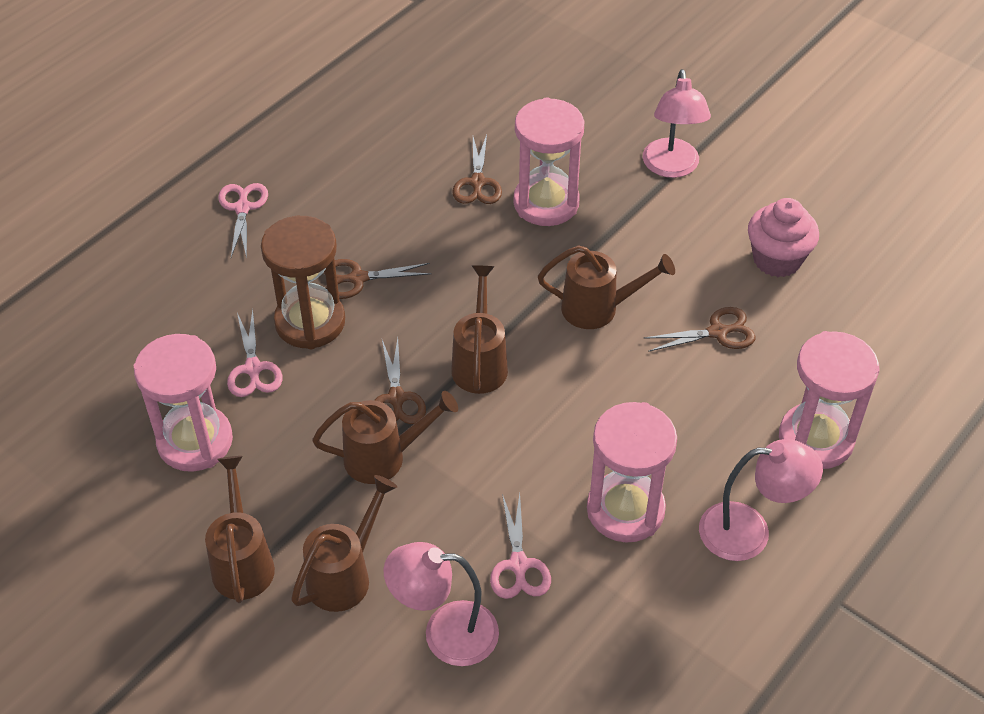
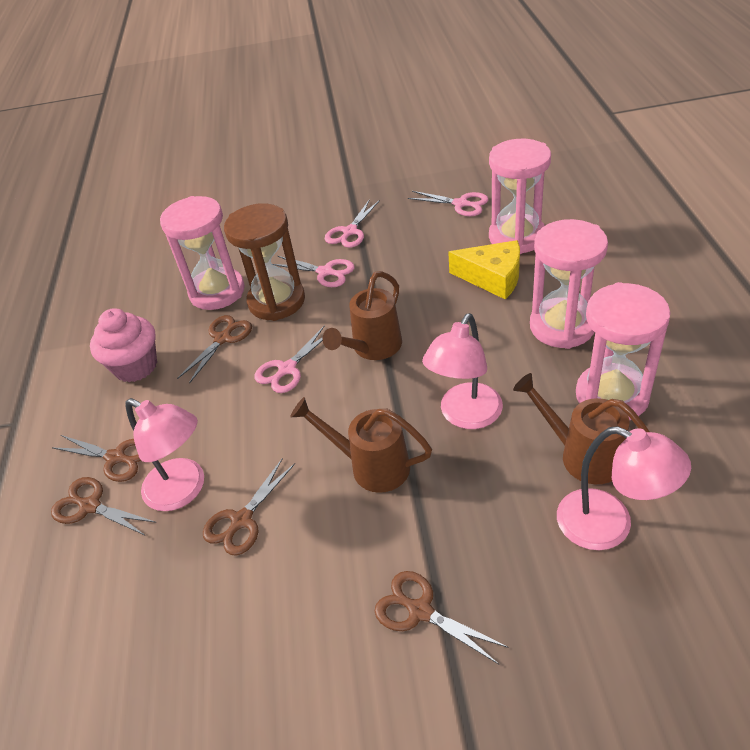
brown scissors: 4 -> 5
brown watering can: 5 -> 3
pink scissors: 3 -> 4
yellow cheese: 0 -> 1

